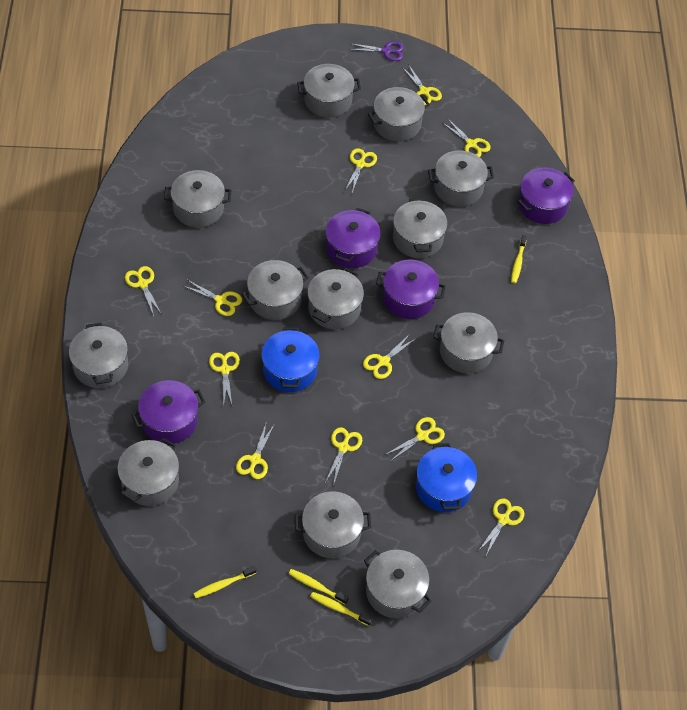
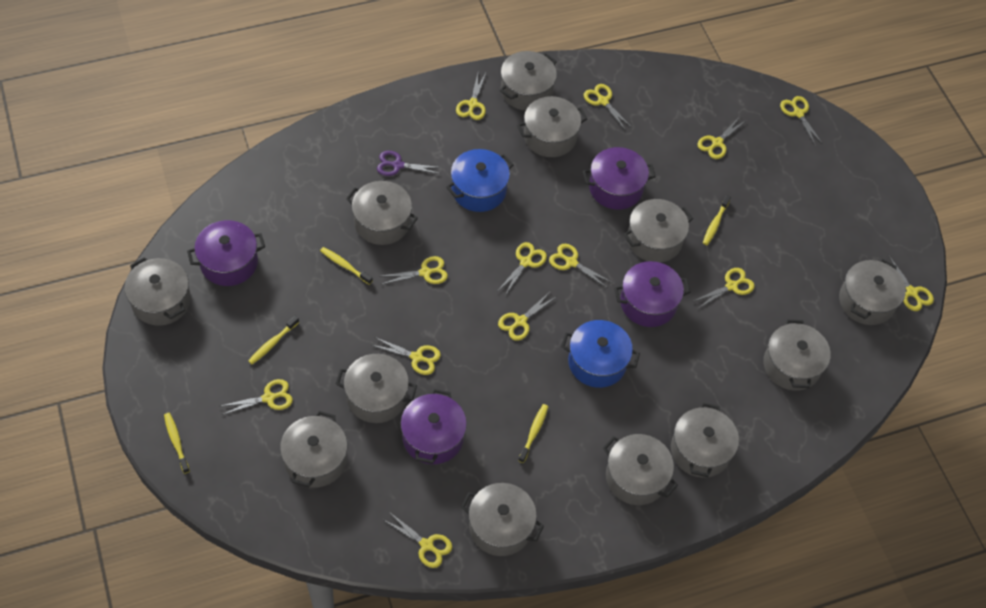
yellow scissors: 11 -> 13
yellow toothbrush: 4 -> 5

